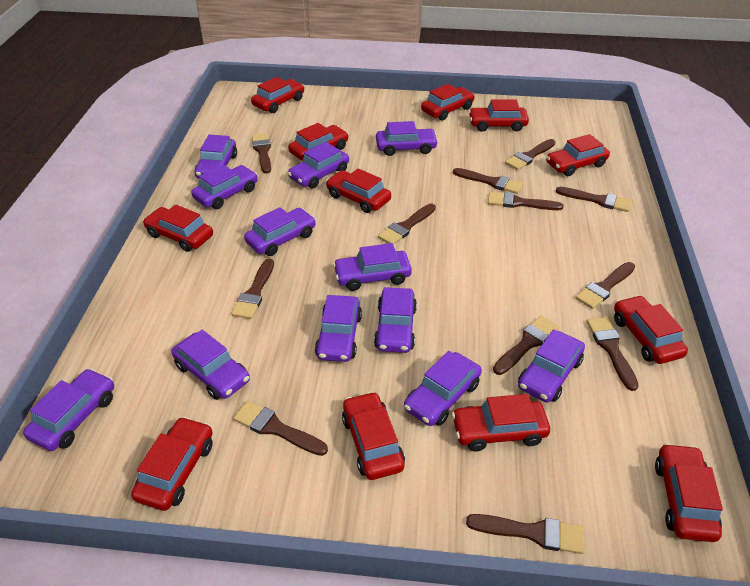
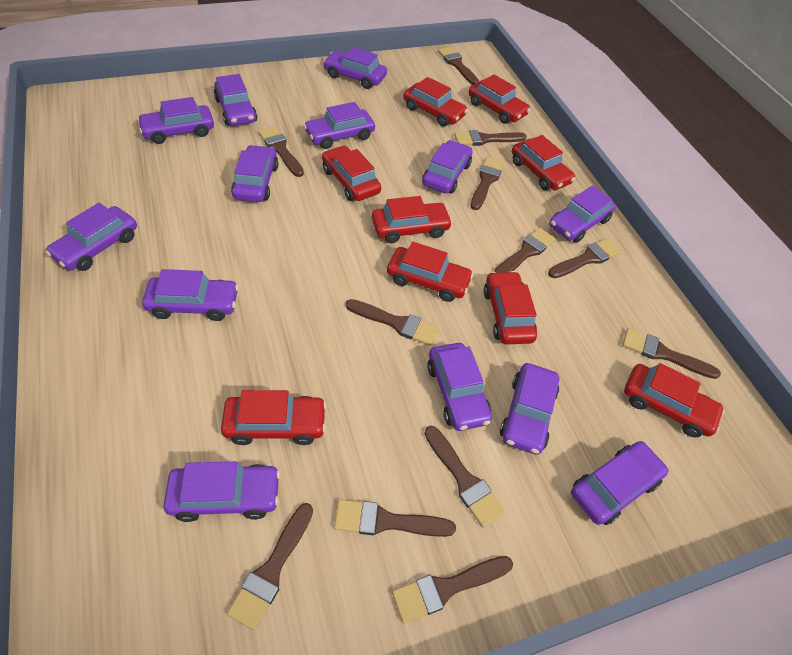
purple car: 12 -> 13
red car: 12 -> 9

